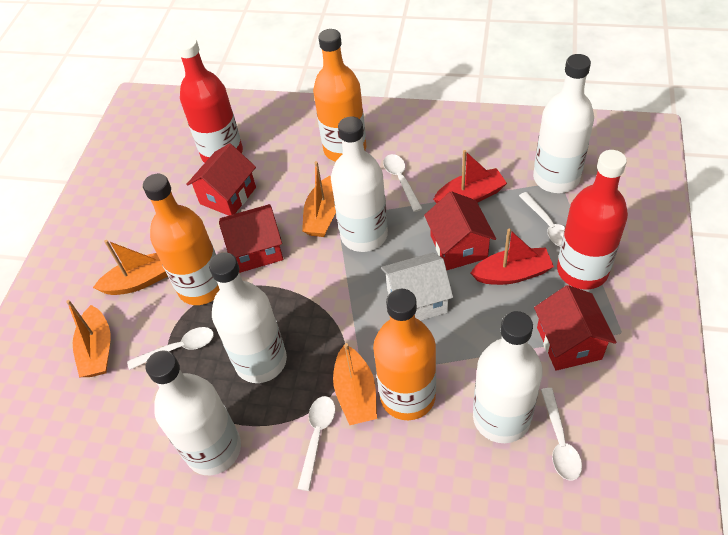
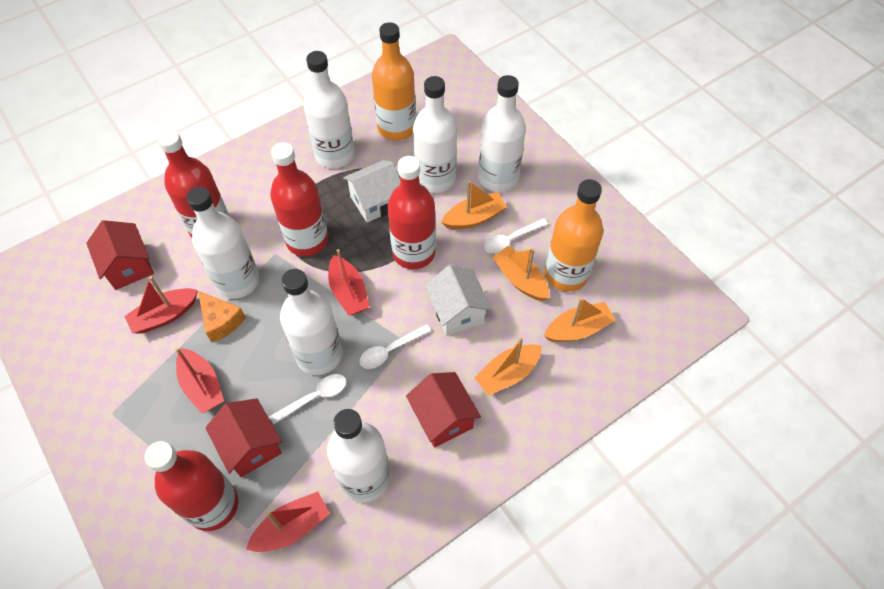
orange bottle: 3 -> 2
orange cheese: 0 -> 1
red boat: 2 -> 4
red bottle: 2 -> 4
red house: 4 -> 3
white bottle: 5 -> 6
white house: 1 -> 2
white spoon: 5 -> 3

